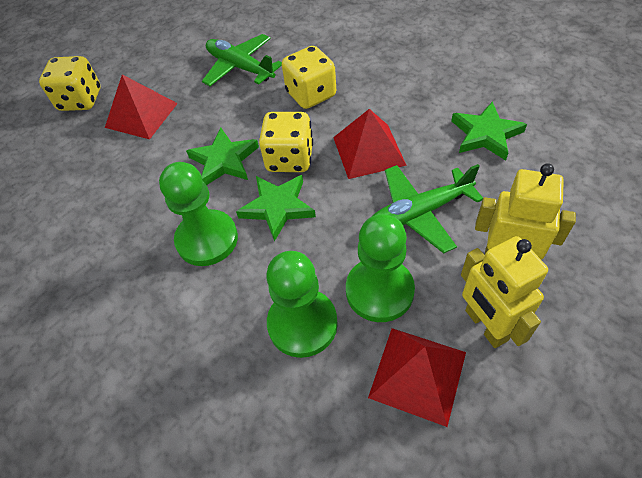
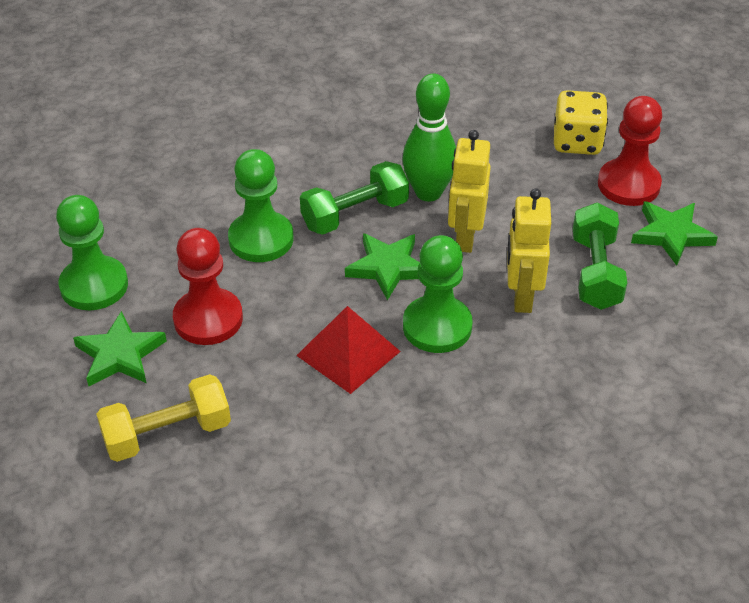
green bowling pin: 0 -> 1
green dumbbell: 0 -> 2
green plane: 2 -> 0
red pawn: 0 -> 2
red pyramid: 3 -> 1
yellow dice: 3 -> 1
yellow dumbbell: 0 -> 1

